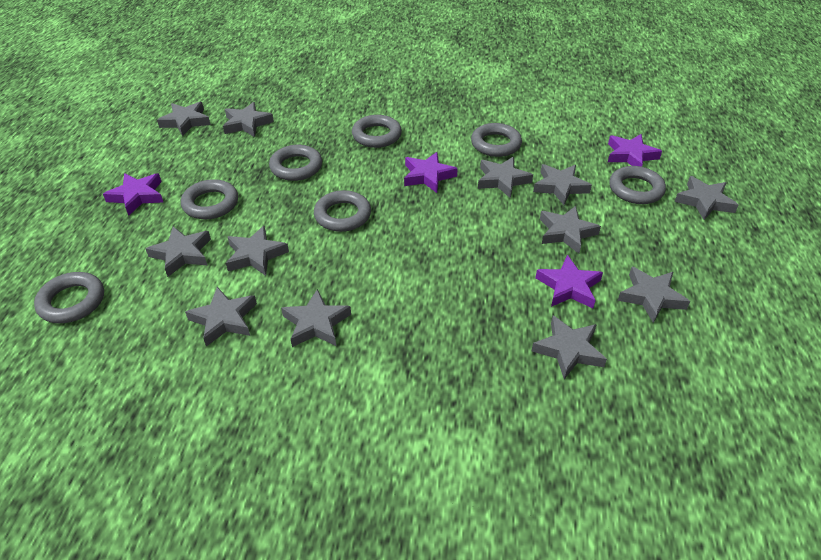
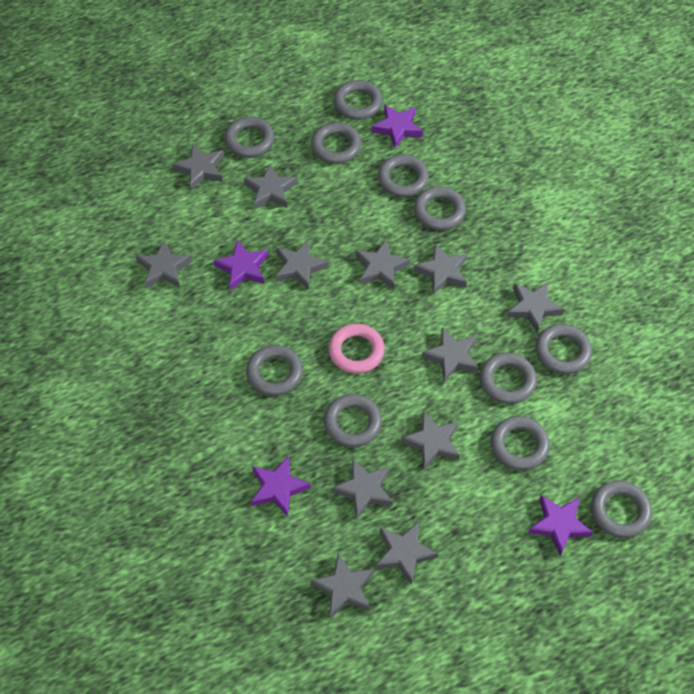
grey ring: 7 -> 11
pink ring: 0 -> 1

